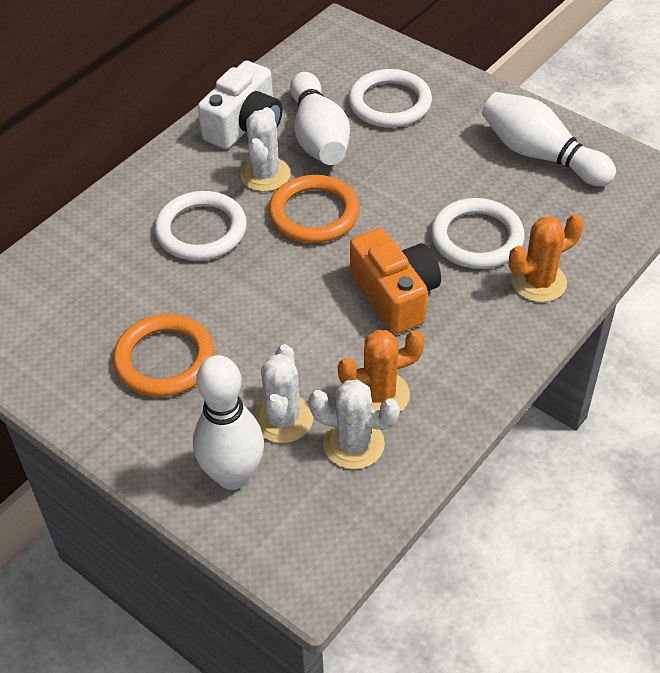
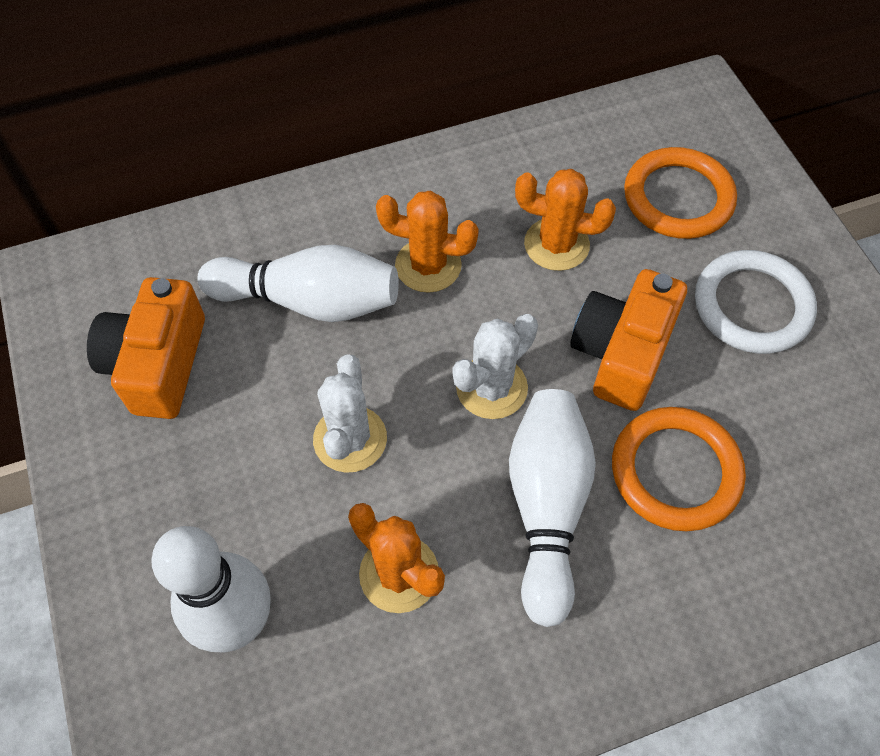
orange cactus: 2 -> 3
orange camera: 1 -> 2
white cactus: 3 -> 2
white camera: 1 -> 0
white ring: 3 -> 1

